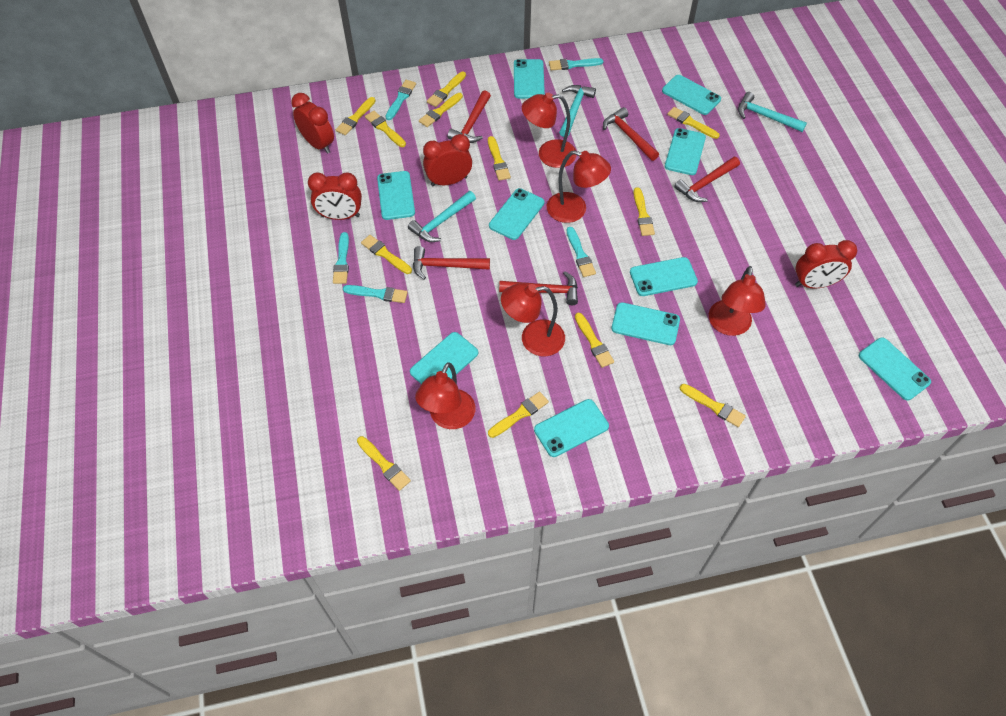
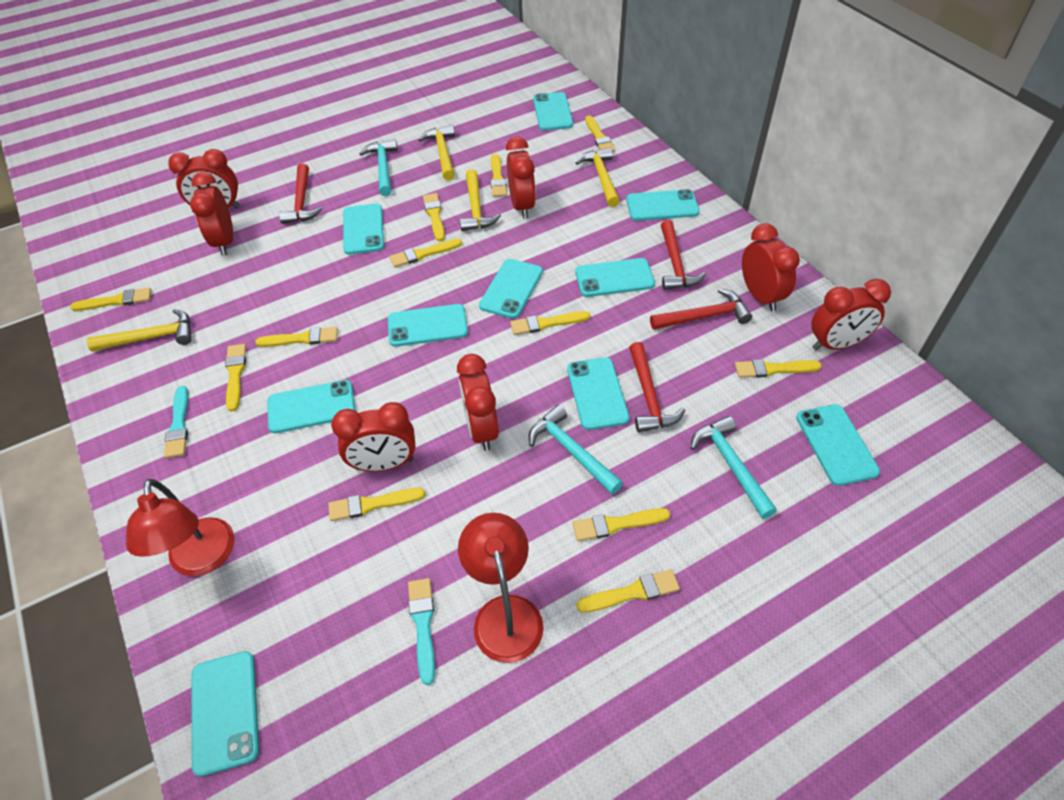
red clock: 4 -> 7
red hammer: 5 -> 4
red lamp: 5 -> 2
turquoise brush: 5 -> 2
yellow hammer: 0 -> 4

